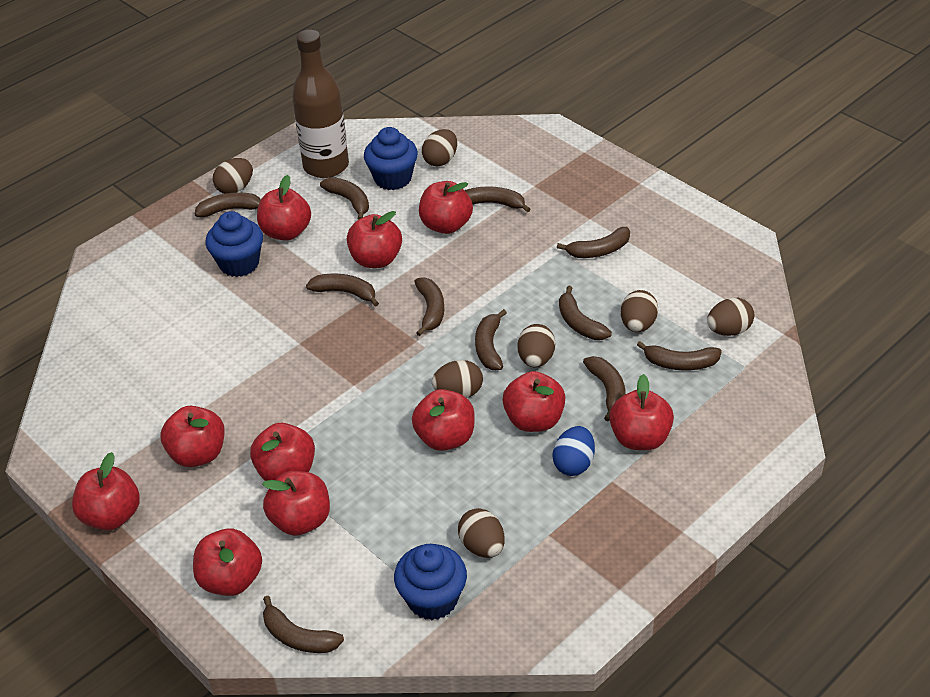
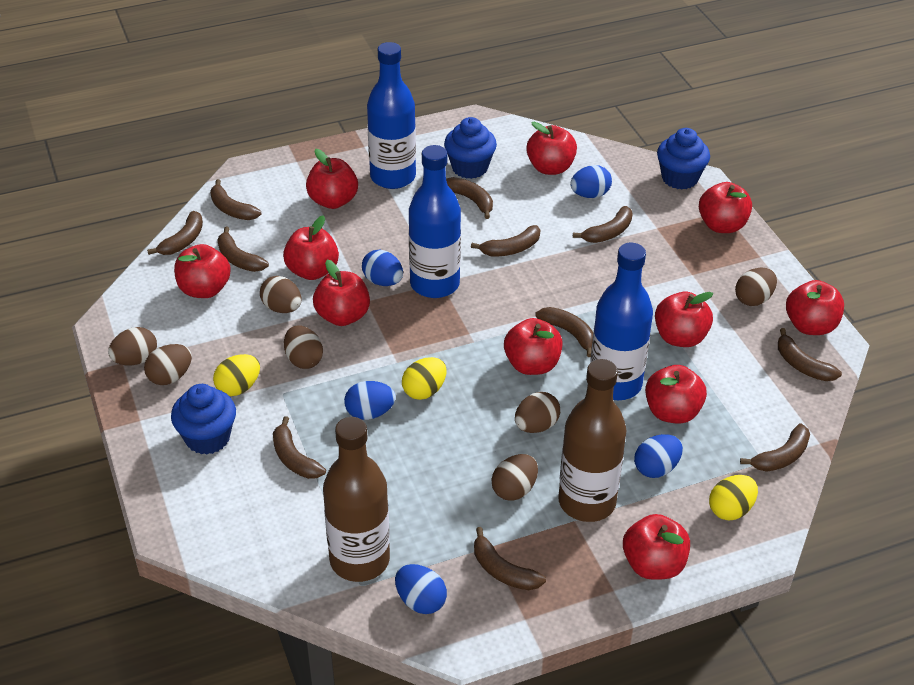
blue bottle: 0 -> 3
blue egg: 1 -> 5
brown bottle: 1 -> 2
yellow egg: 0 -> 3

